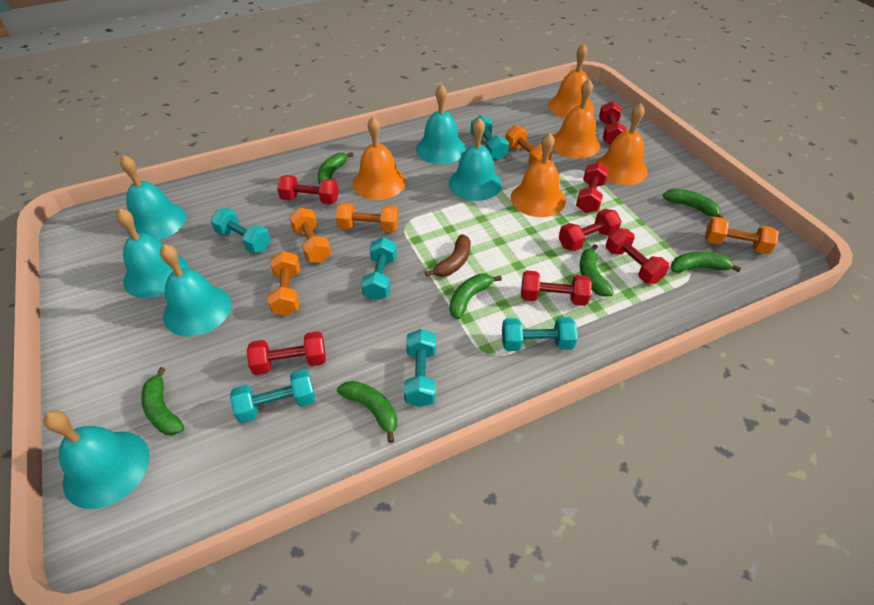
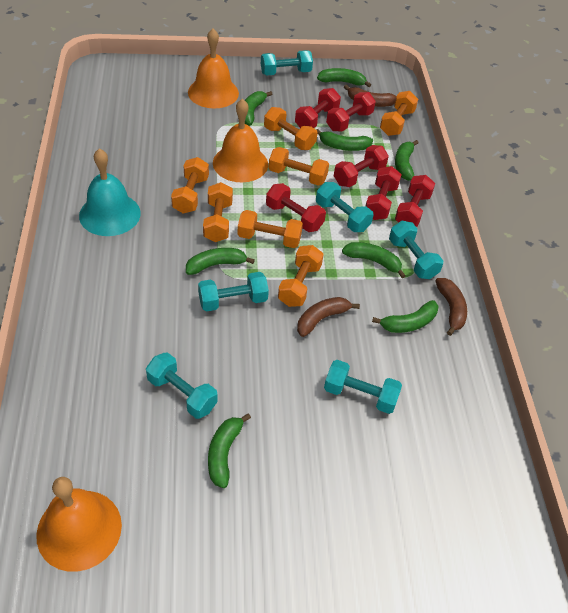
brown banana: 1 -> 3
green banana: 7 -> 8
orange bell: 5 -> 3
orange dumbbell: 5 -> 7
red dumbbell: 7 -> 6
turquoise bell: 6 -> 1

